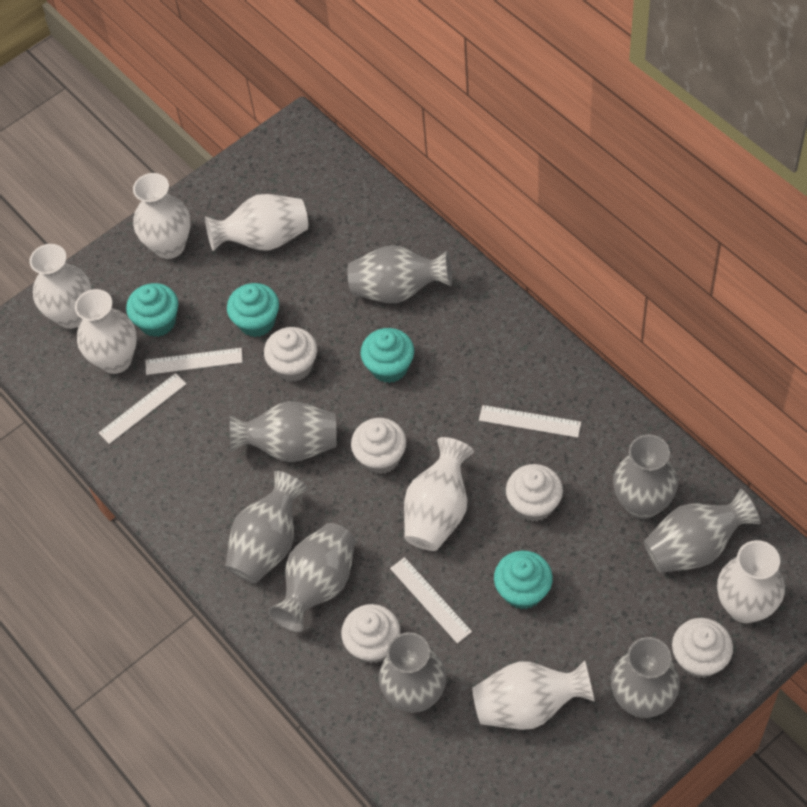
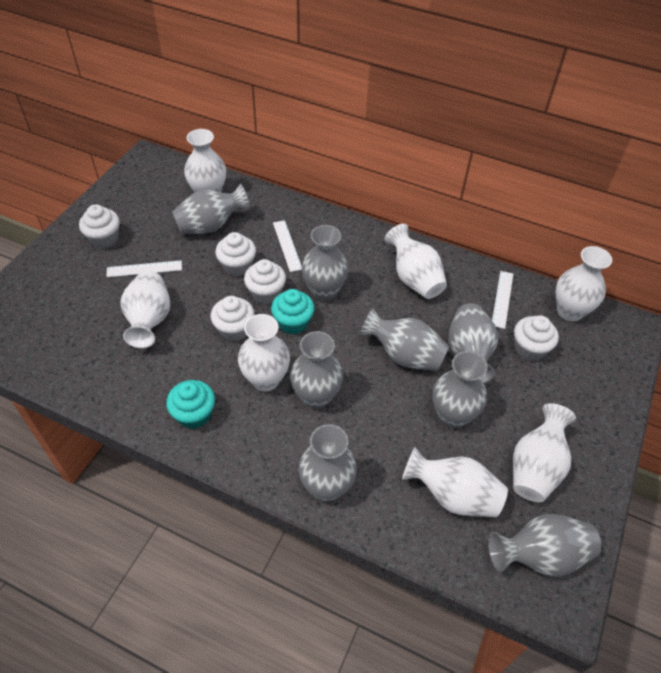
turquoise cupcake: 4 -> 2
white ruler: 4 -> 3

